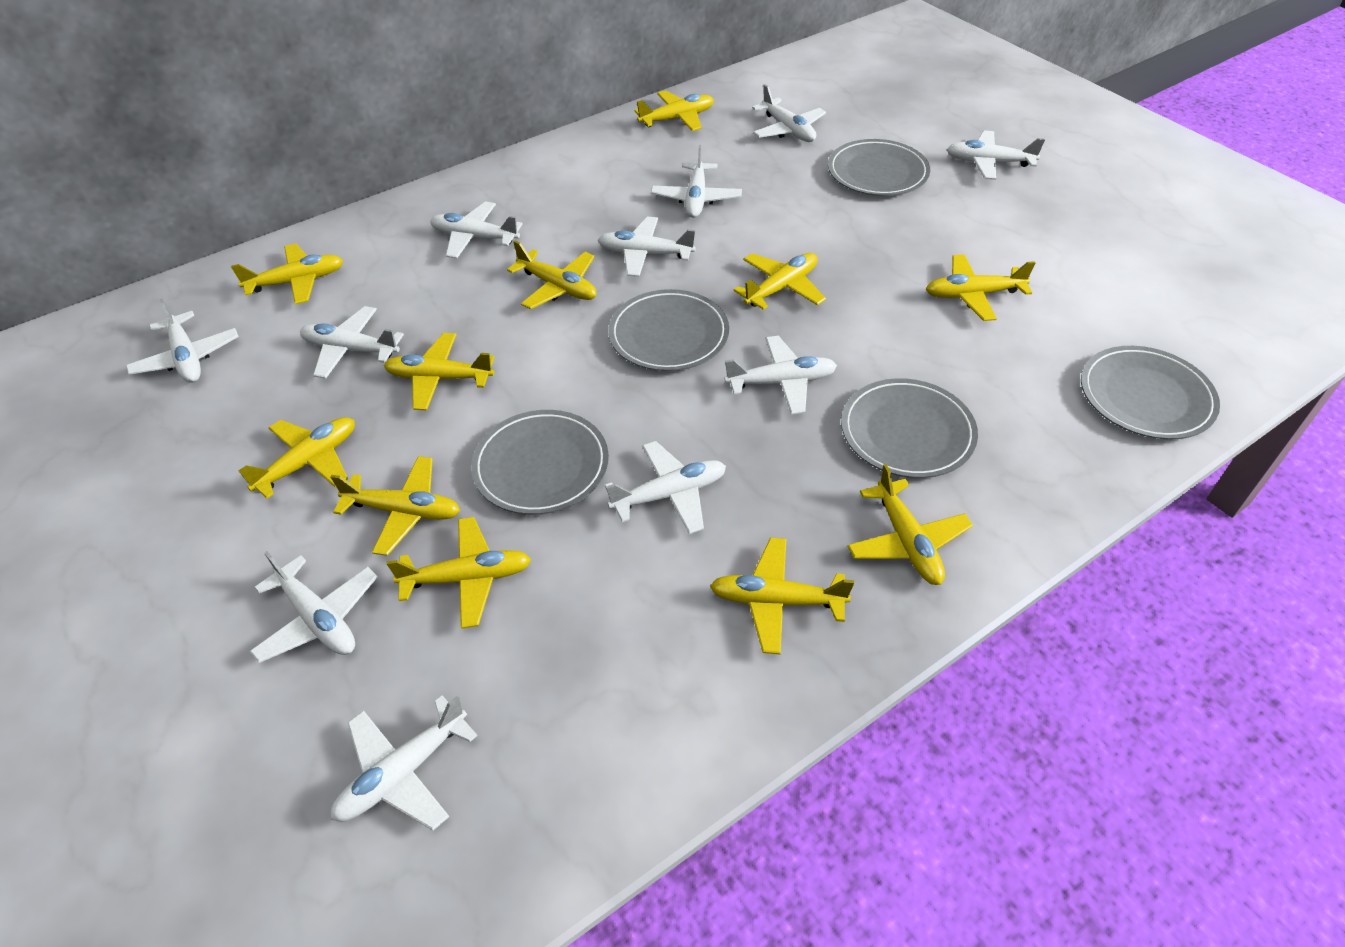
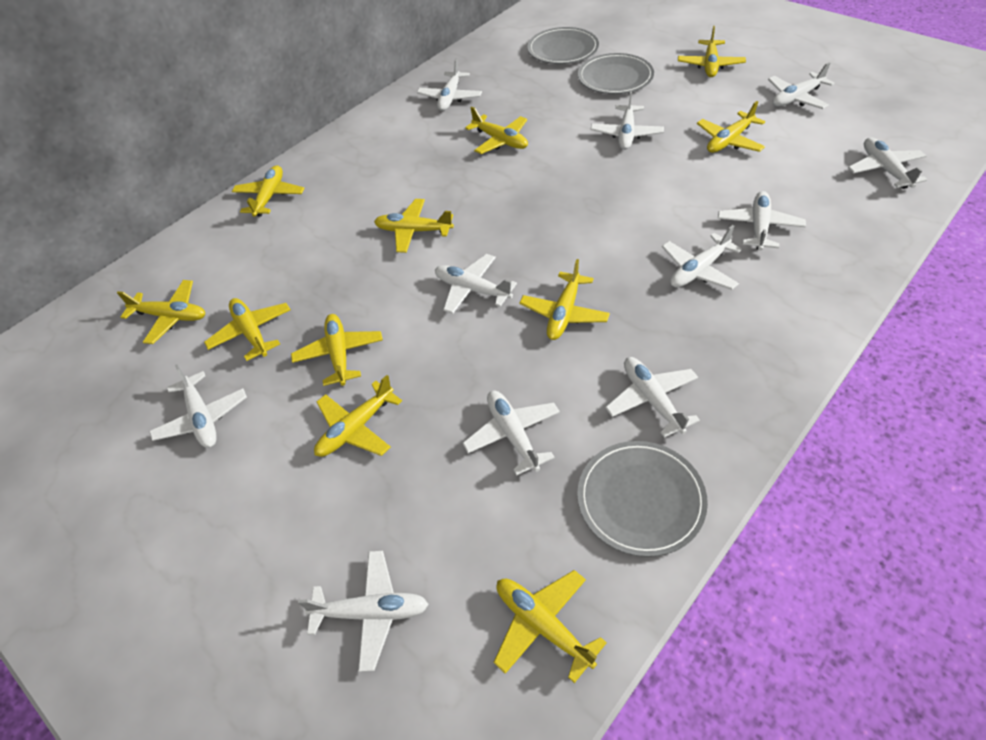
grey plate: 5 -> 3

